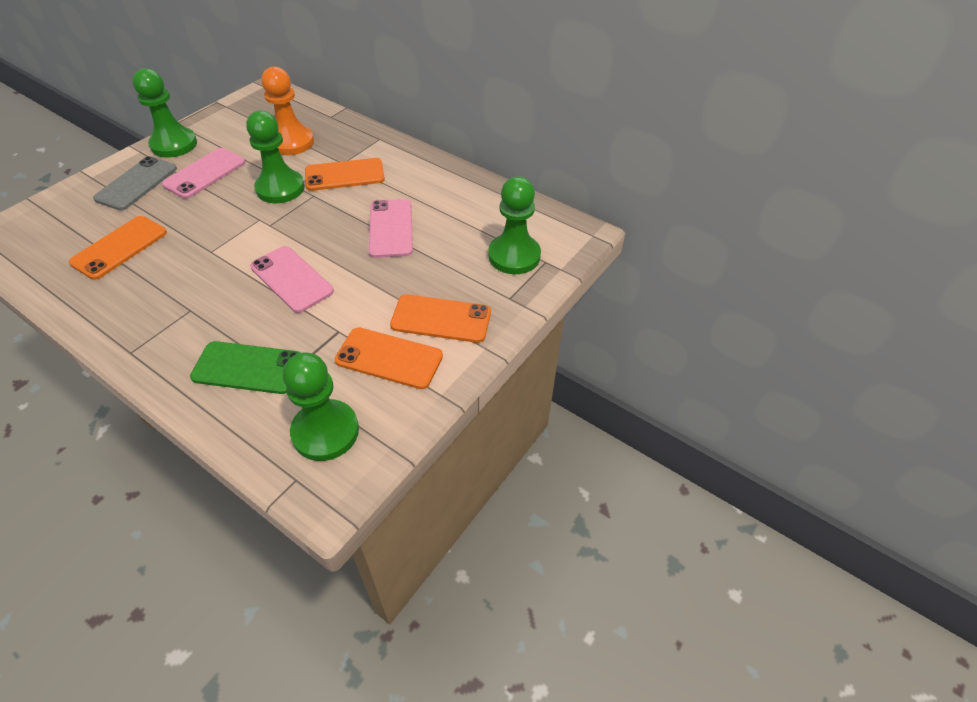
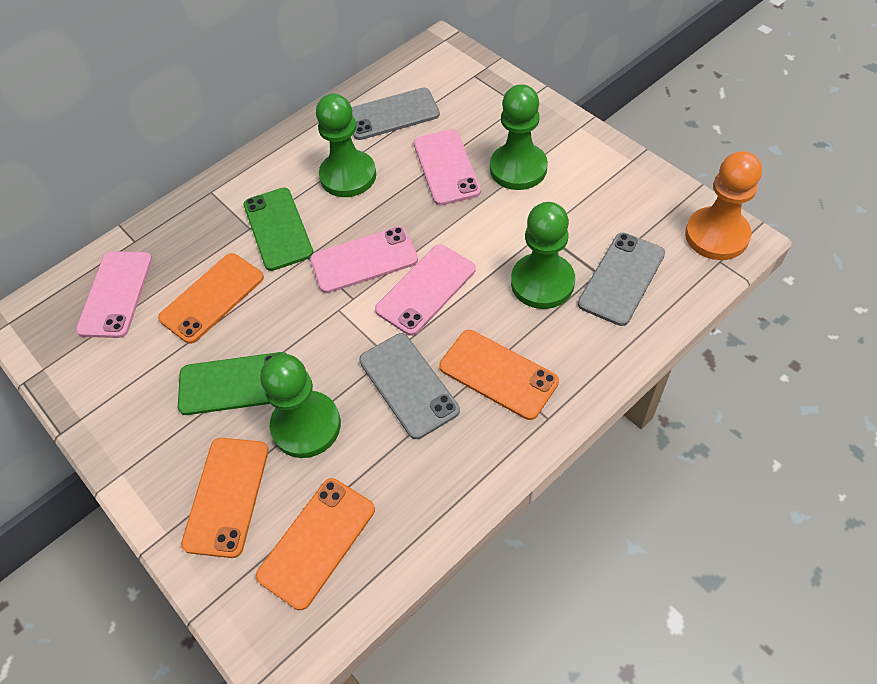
green phone: 1 -> 2
grey phone: 1 -> 3
pink phone: 3 -> 4

